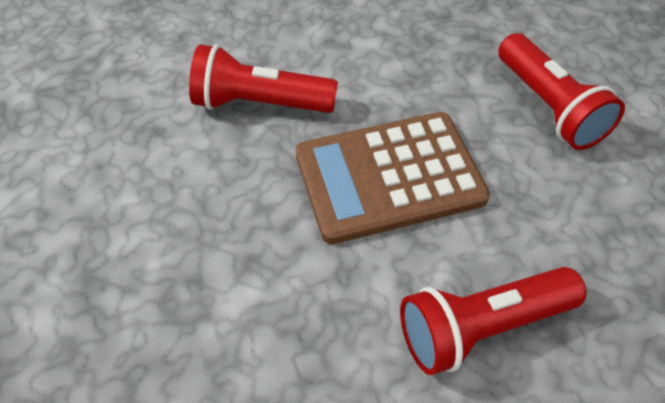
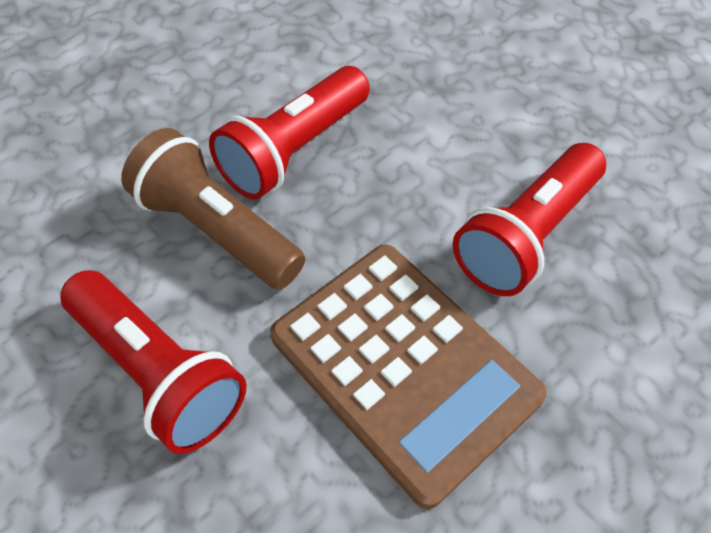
brown flashlight: 0 -> 1

